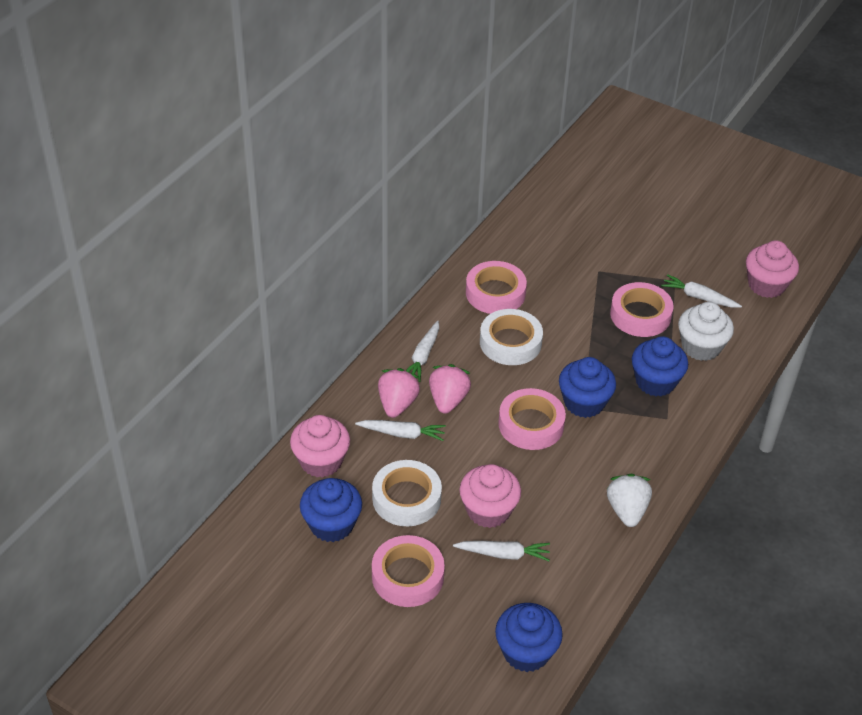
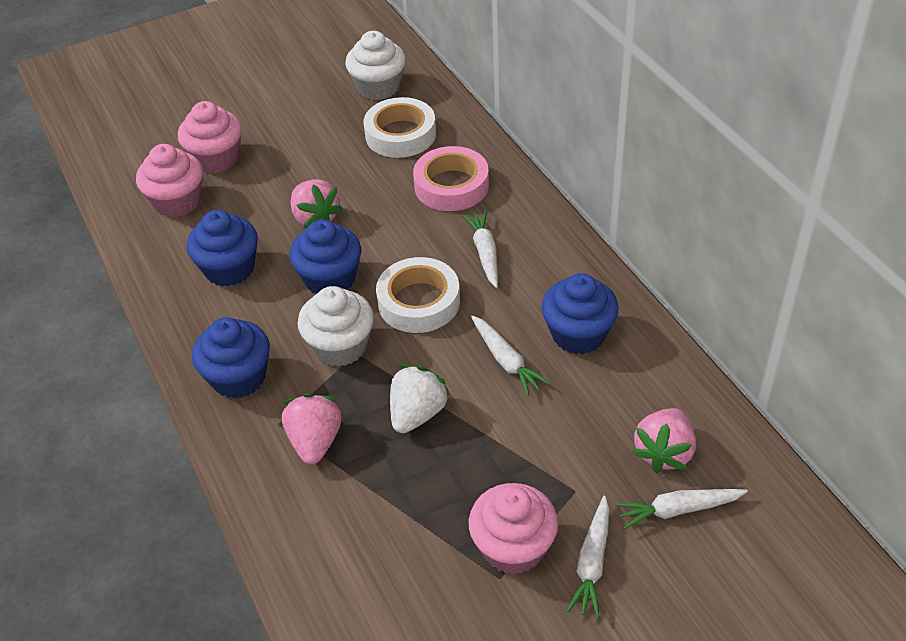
pink strawberry: 2 -> 3
pink tape: 4 -> 1
white cupcake: 1 -> 2

